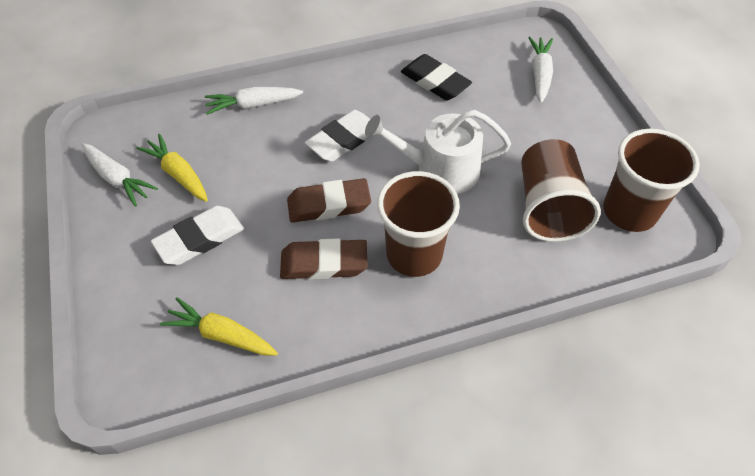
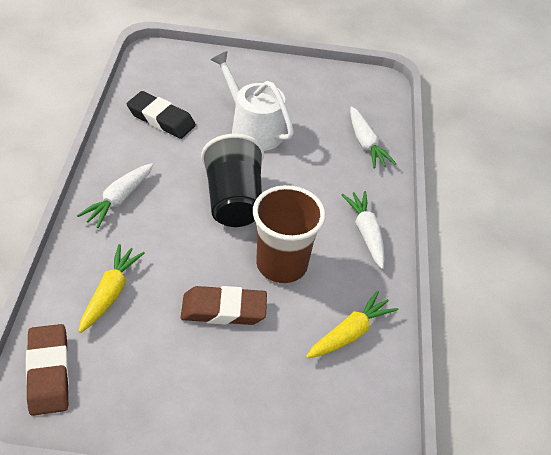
black cup: 0 -> 1
brown cup: 3 -> 1
white eraser: 2 -> 0

